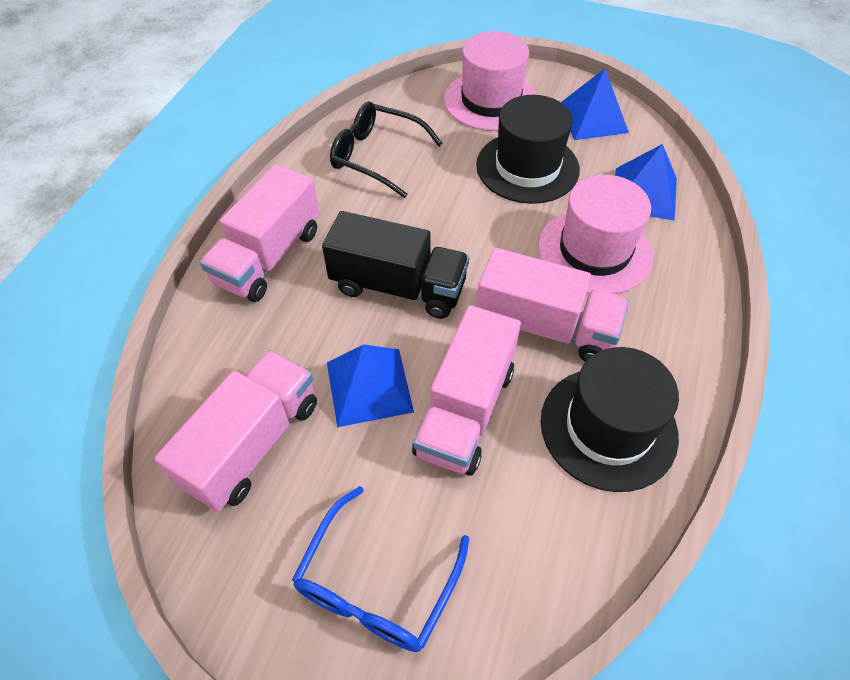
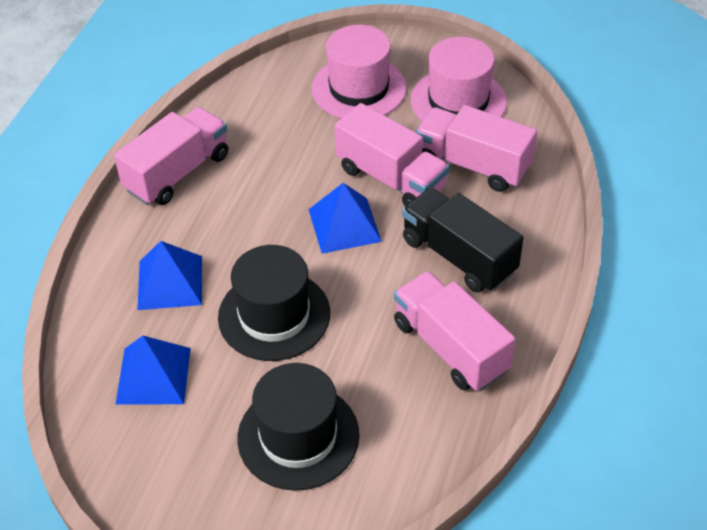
black glasses: 1 -> 0
blue glasses: 1 -> 0

